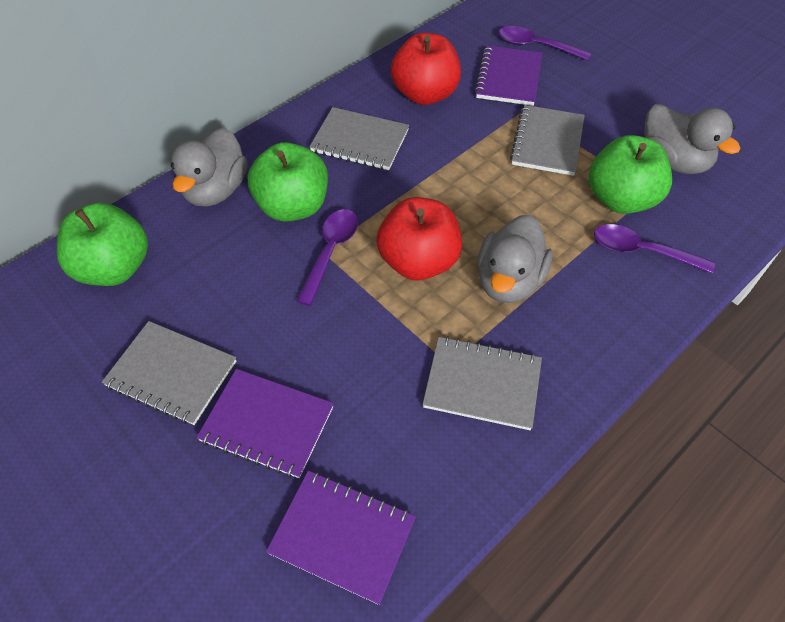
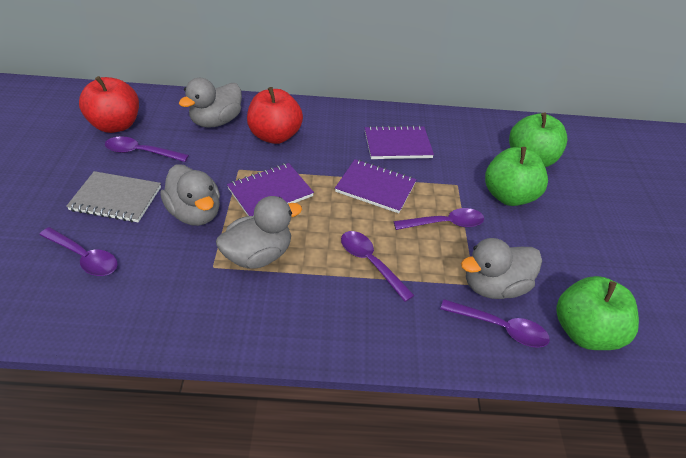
grey duck: 3 -> 4
grey notebook: 4 -> 1
purple spoon: 3 -> 5

